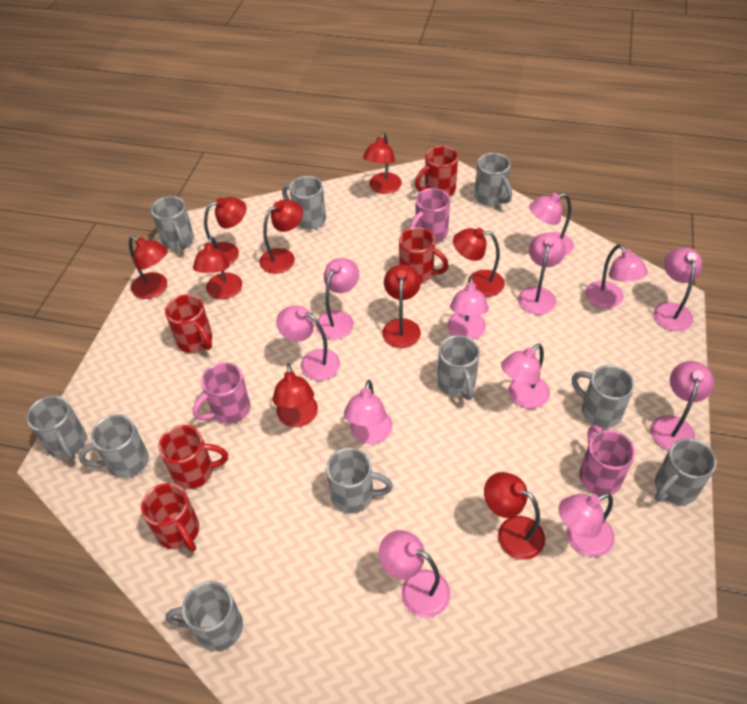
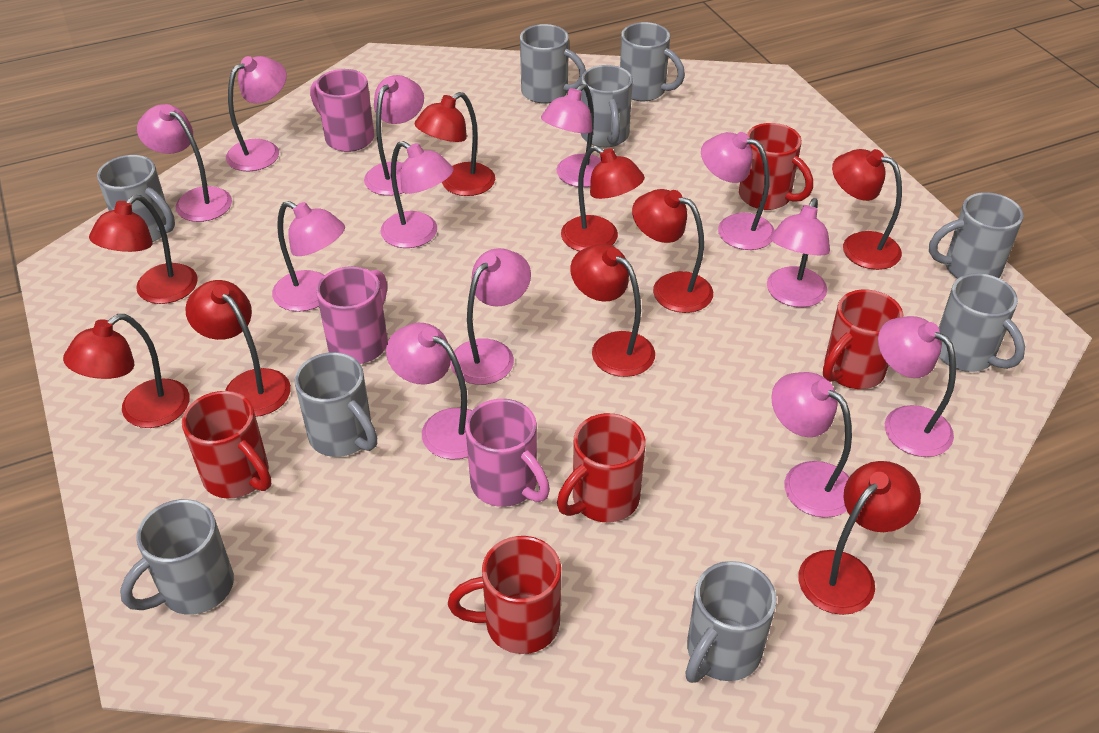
grey mug: 10 -> 9

